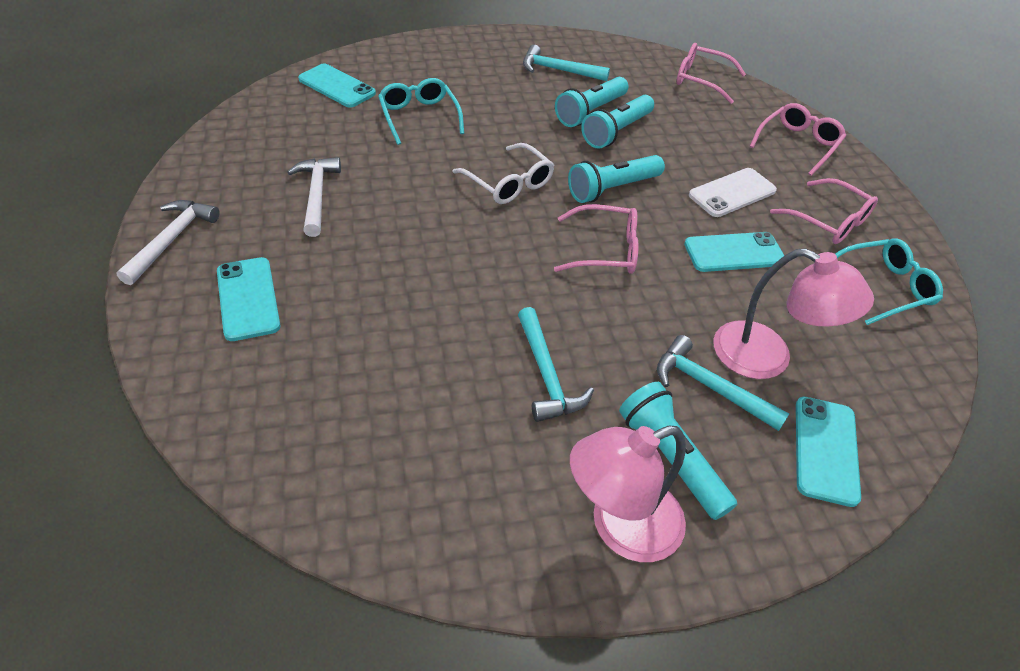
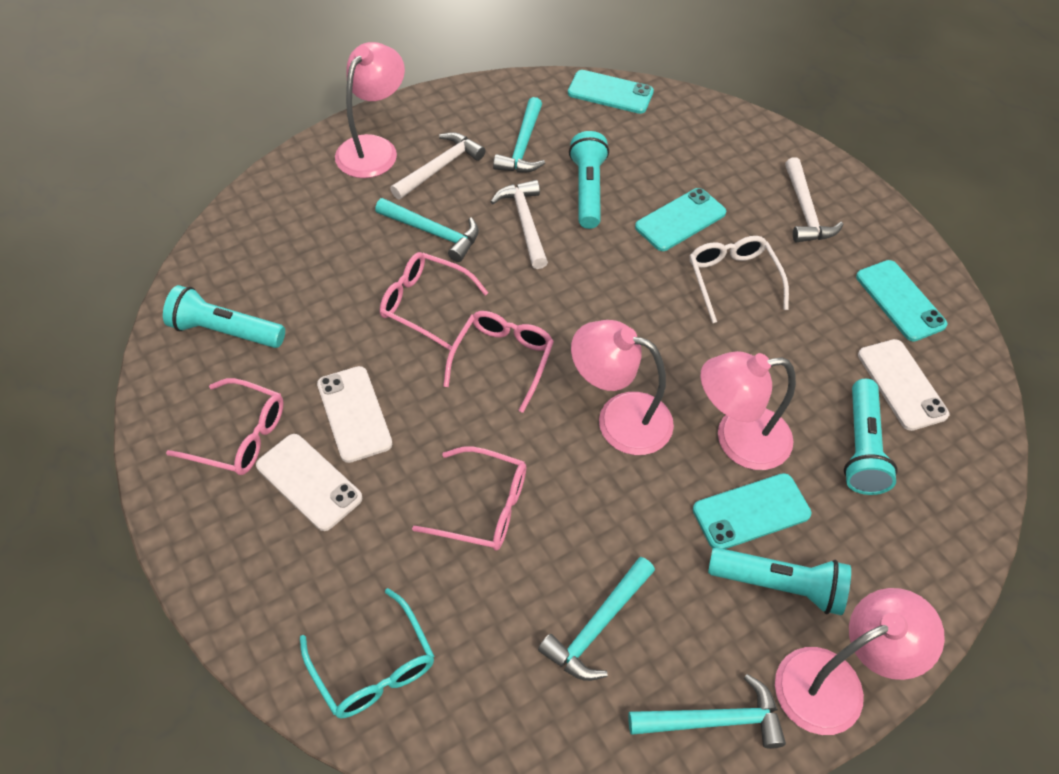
pink lamp: 2 -> 4
turquoise glasses: 2 -> 1
turquoise hammer: 3 -> 4
white hammer: 2 -> 3
white phone: 1 -> 3

